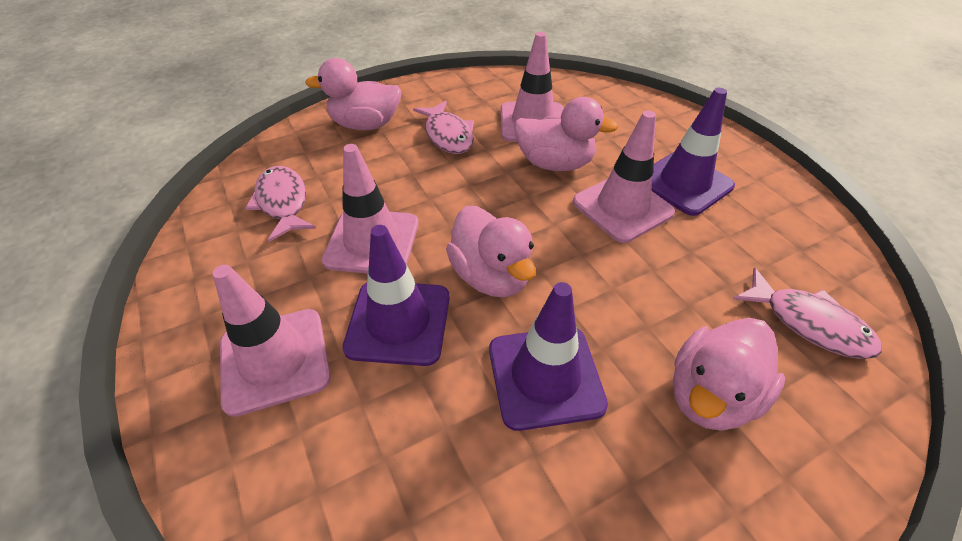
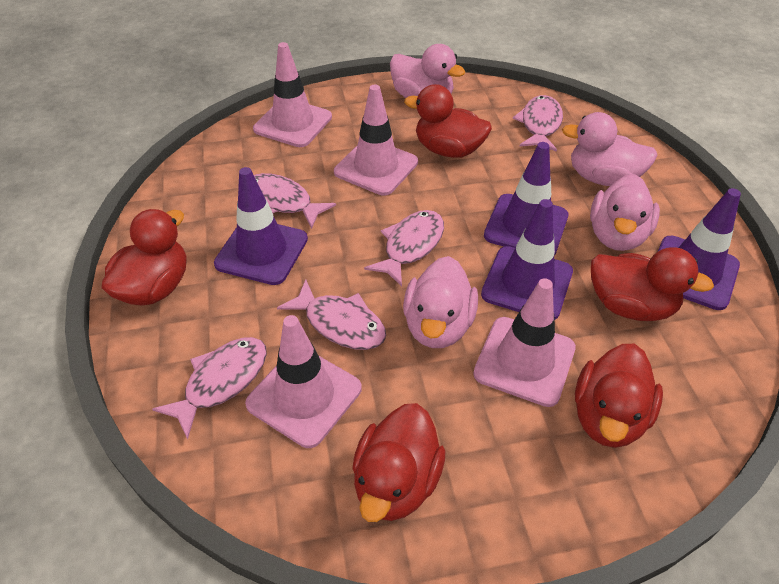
pink fish: 3 -> 5
purple traffic cone: 3 -> 4
red duck: 0 -> 5

